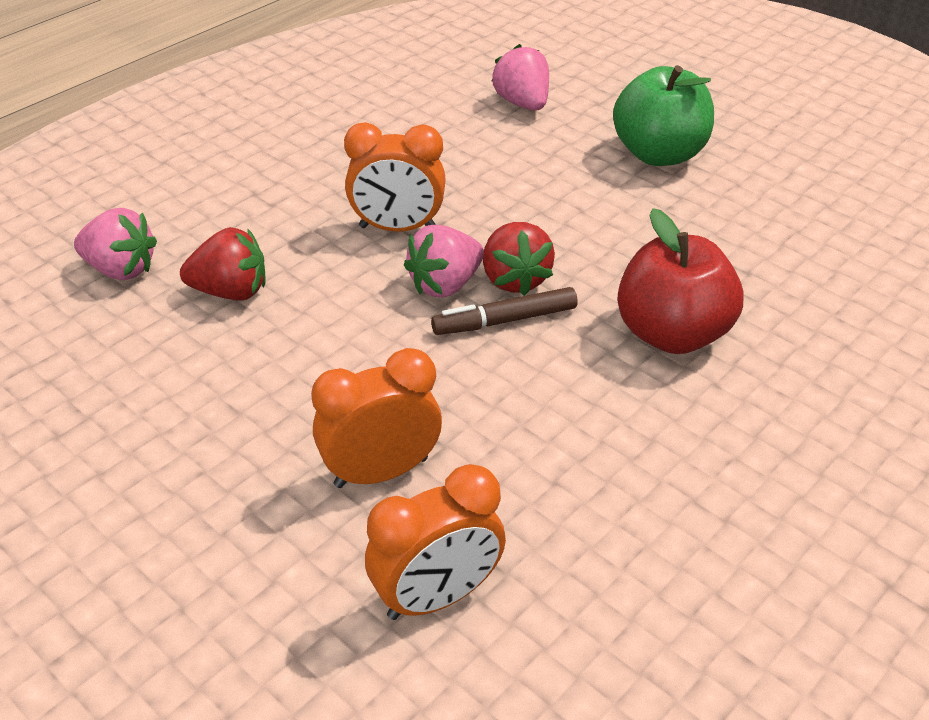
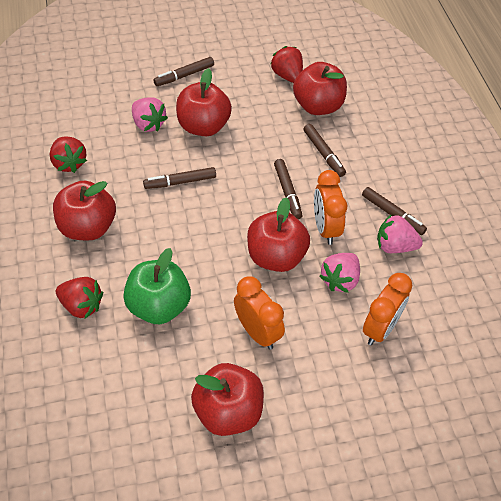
brown marker: 1 -> 5
red apple: 1 -> 5
red strawberry: 2 -> 3

